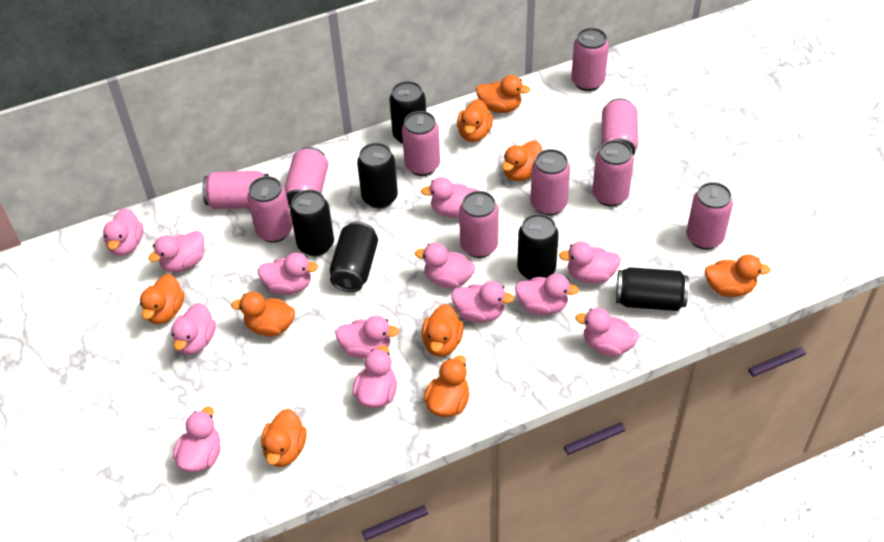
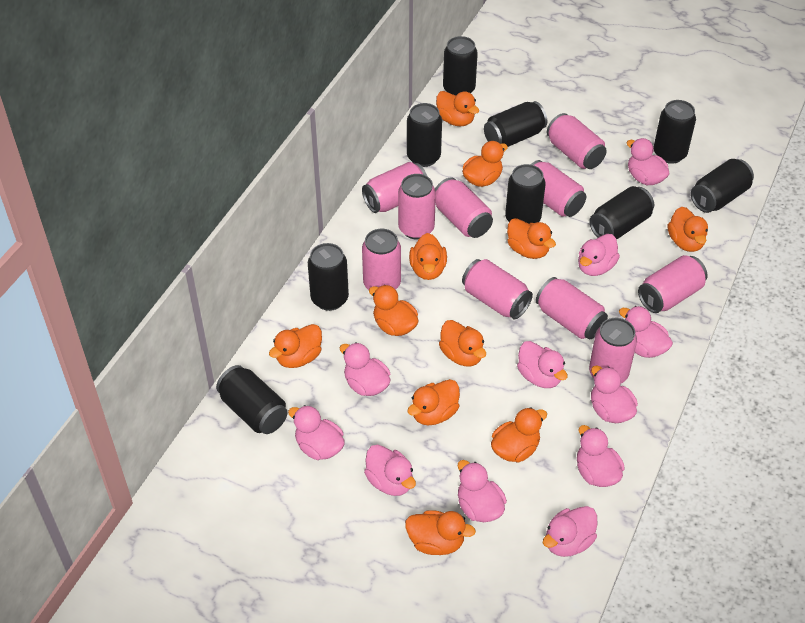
black can: 6 -> 9
orange duck: 9 -> 11
pink duck: 13 -> 11

